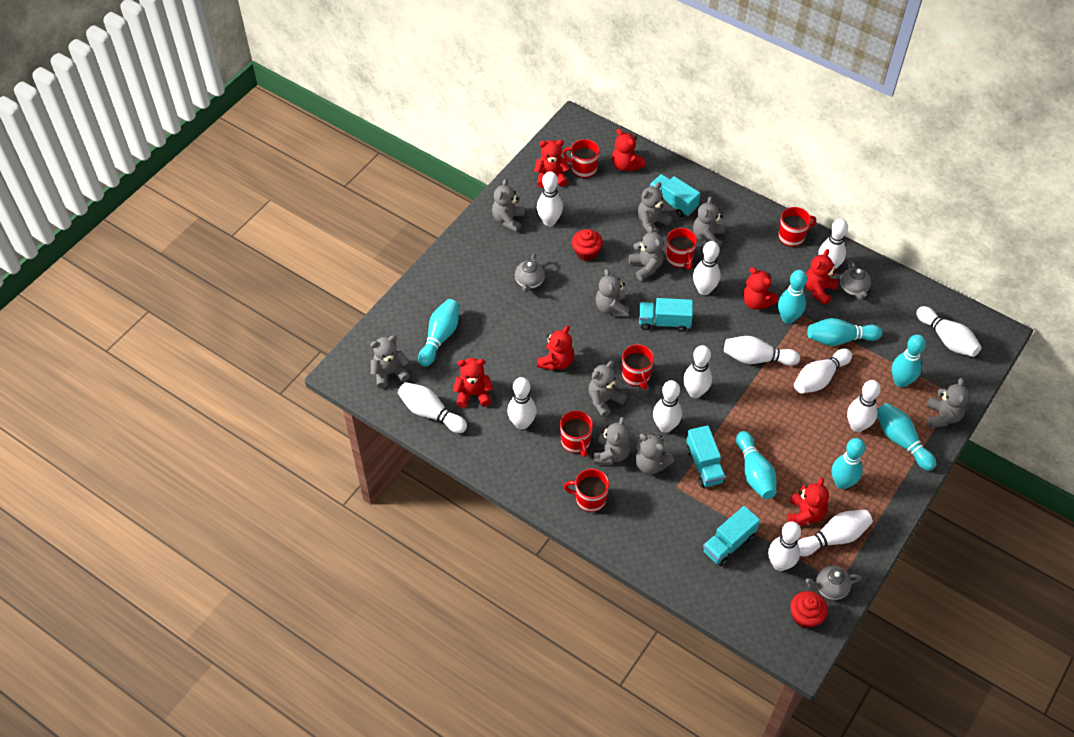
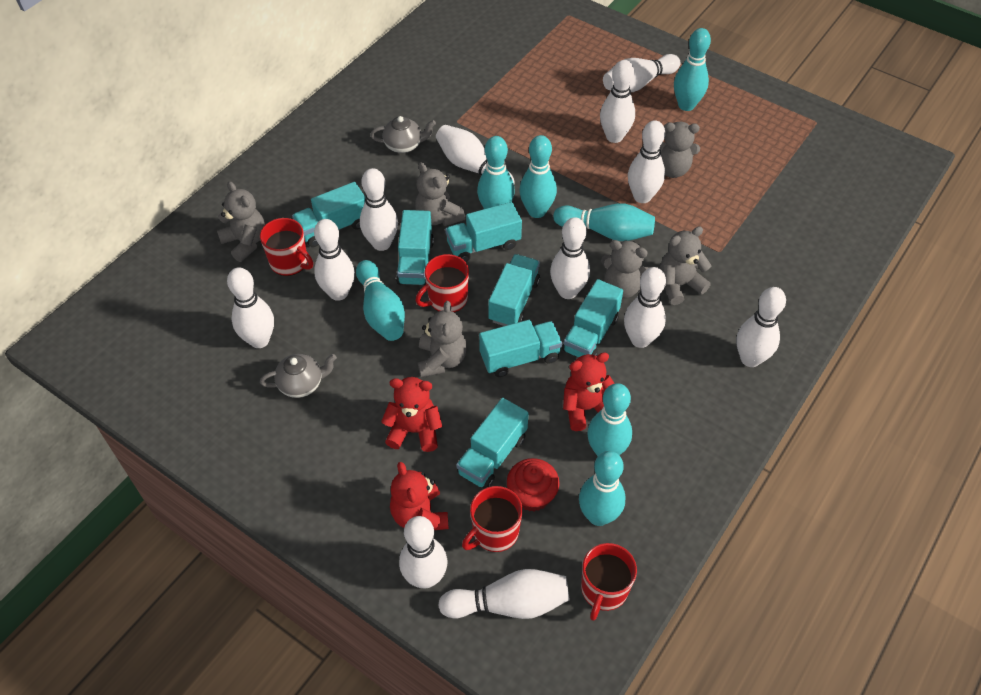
grey teapot: 3 -> 2
grey teddy bear: 10 -> 6
red cupcake: 2 -> 1
red mug: 6 -> 4
red teddy bear: 7 -> 3
turquoise truck: 4 -> 7
white bowling pin: 13 -> 12

